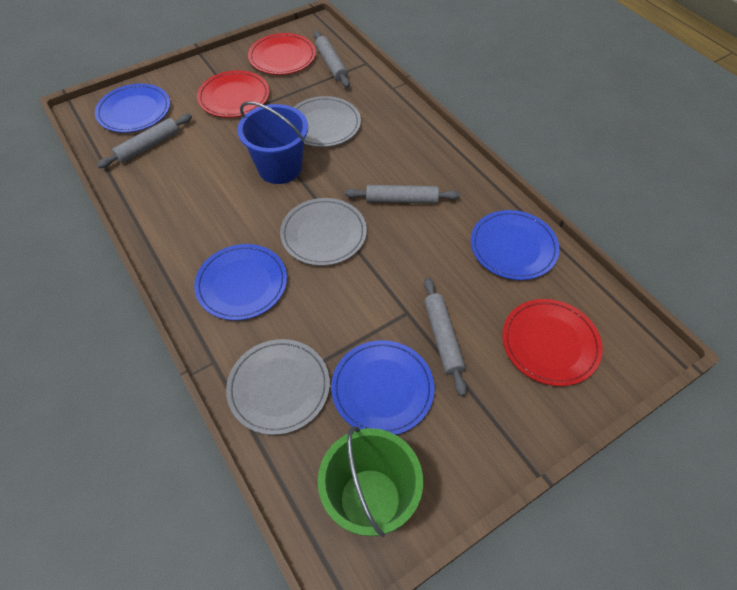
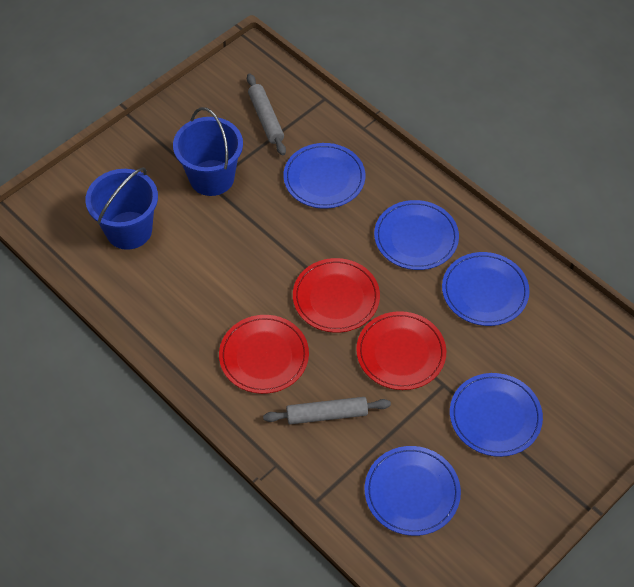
blue bucket: 1 -> 2
blue plate: 4 -> 5
green bucket: 1 -> 0
grey plate: 3 -> 0
grey rolling pin: 4 -> 2

